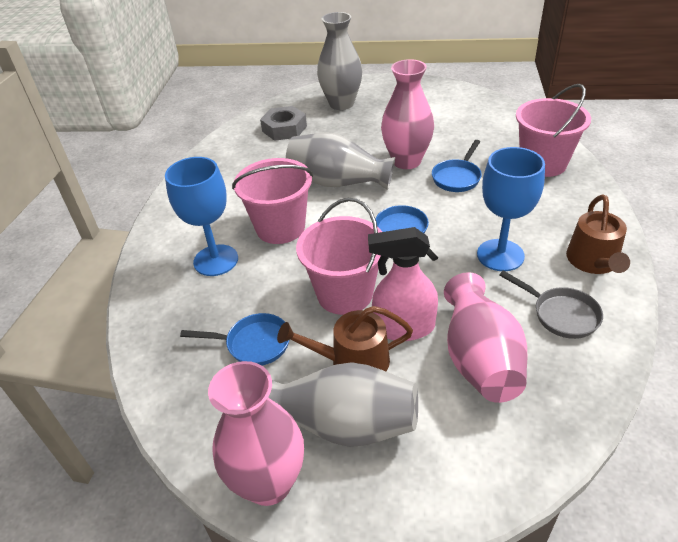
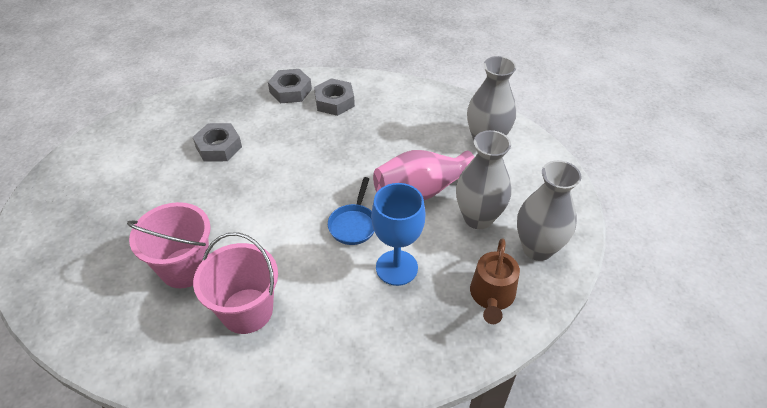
blue goblet: 2 -> 1
blue pan: 3 -> 1
brown watering can: 2 -> 1
grey nut: 1 -> 3
grey pan: 1 -> 0
pink bucket: 3 -> 2
pink spray bottle: 1 -> 0
pink vase: 3 -> 1

